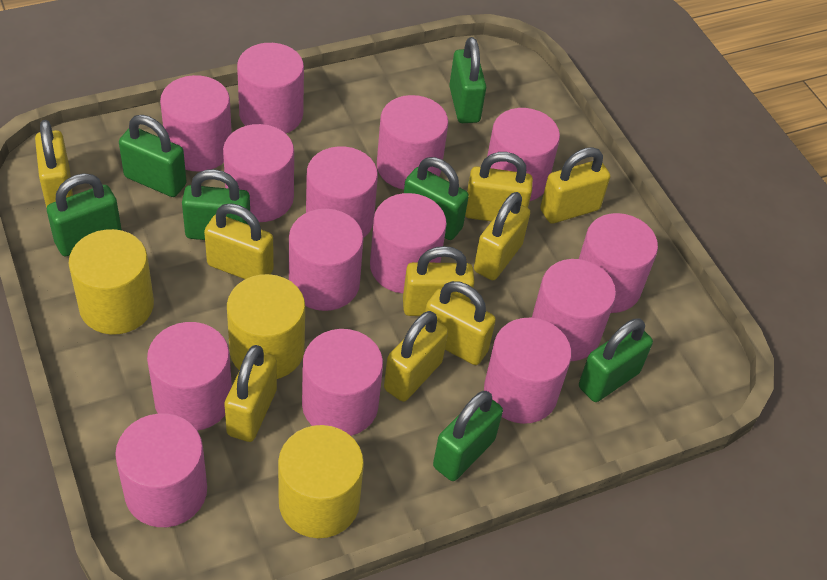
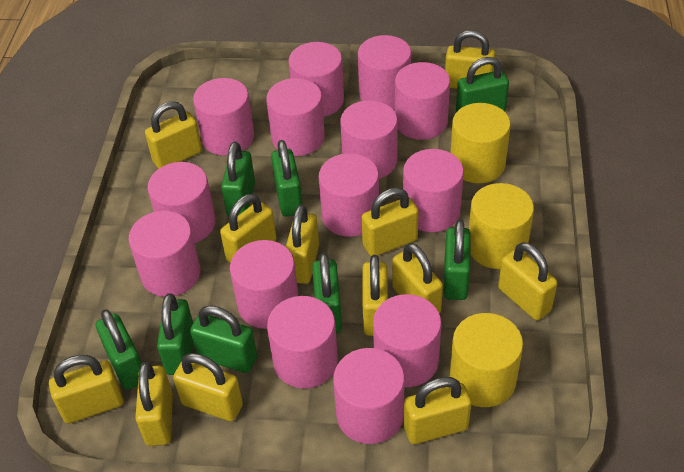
green padlock: 7 -> 8
yellow padlock: 9 -> 12

